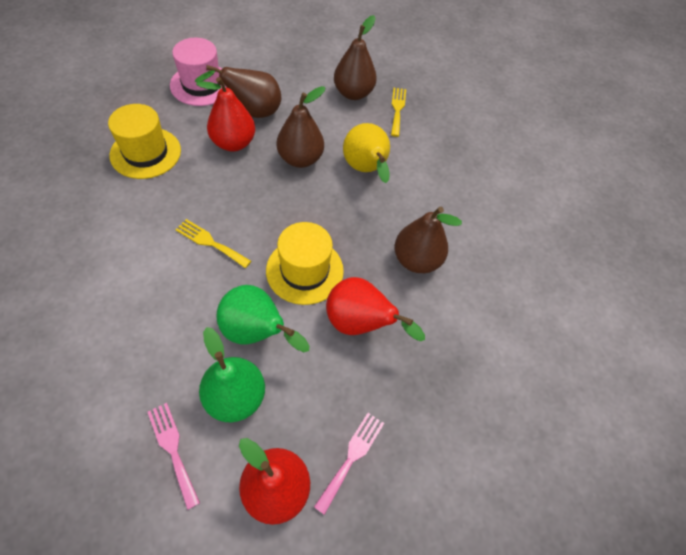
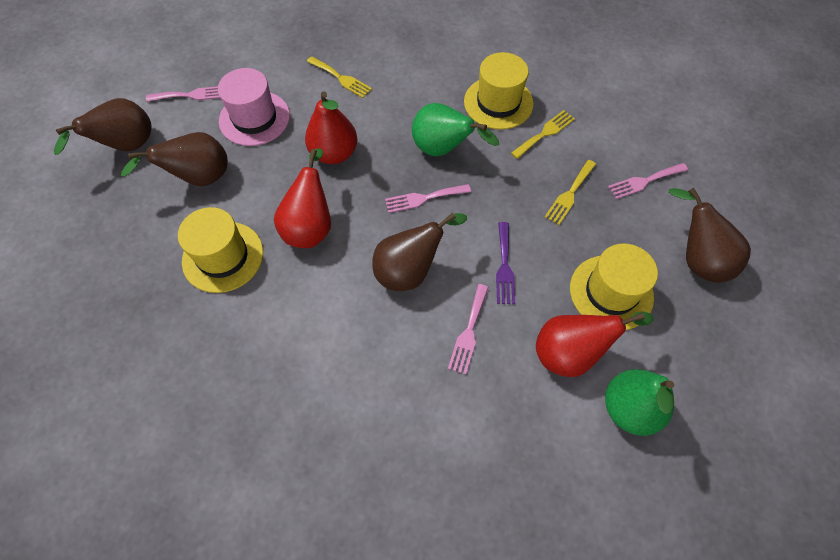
pink fork: 2 -> 4
purple fork: 0 -> 1
yellow fork: 2 -> 3
yellow hat: 2 -> 3
yellow pear: 1 -> 0

